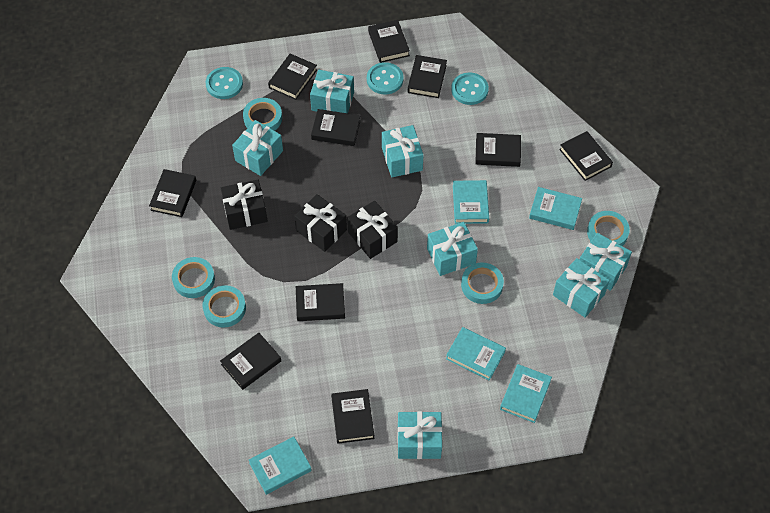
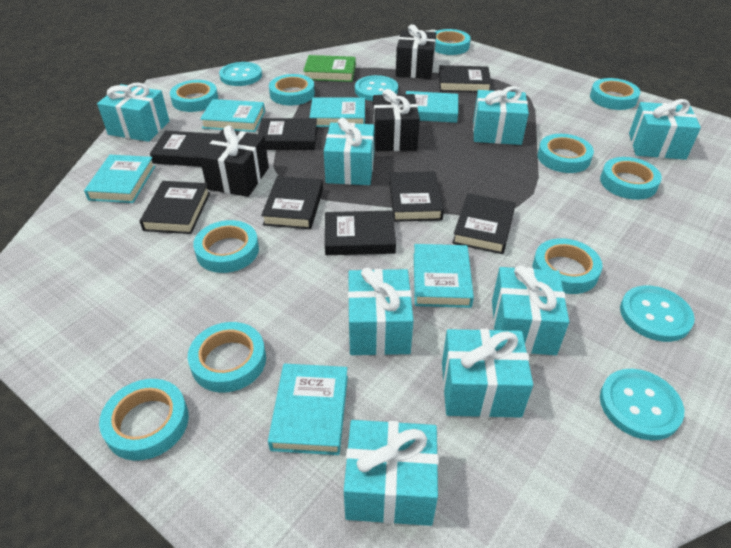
black book: 10 -> 8
green book: 0 -> 1
turquoise book: 5 -> 6
turquoise button: 3 -> 4
turquoise gift: 7 -> 8
turquoise tape: 5 -> 10

